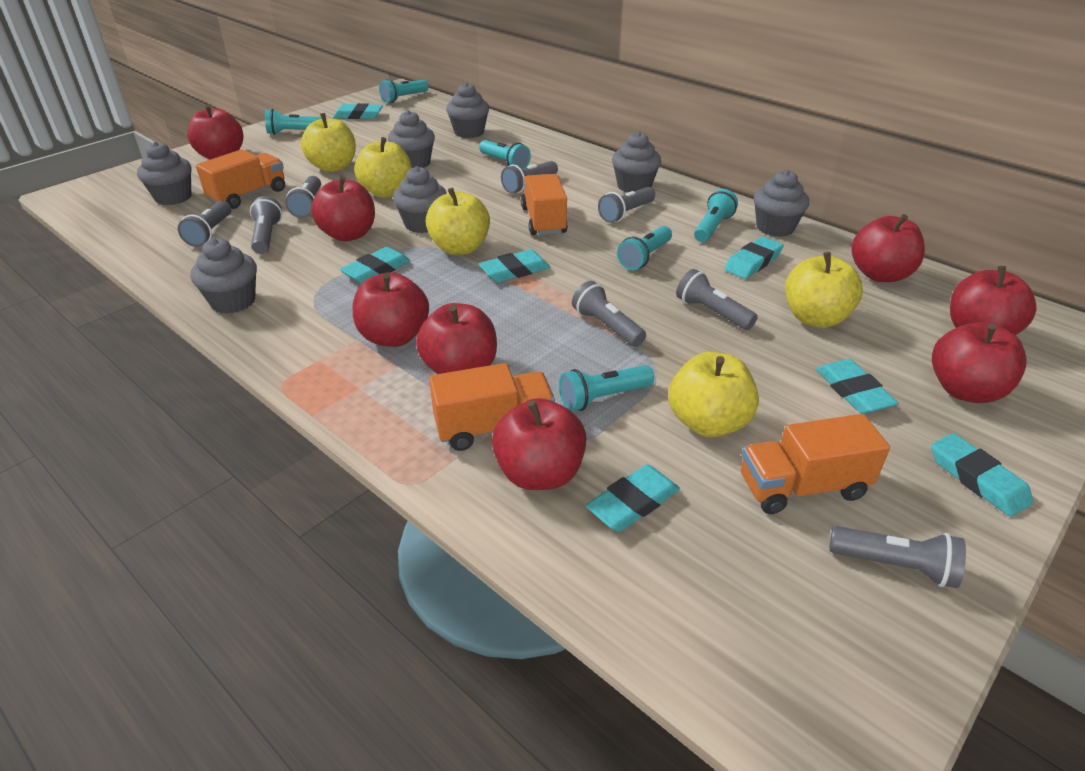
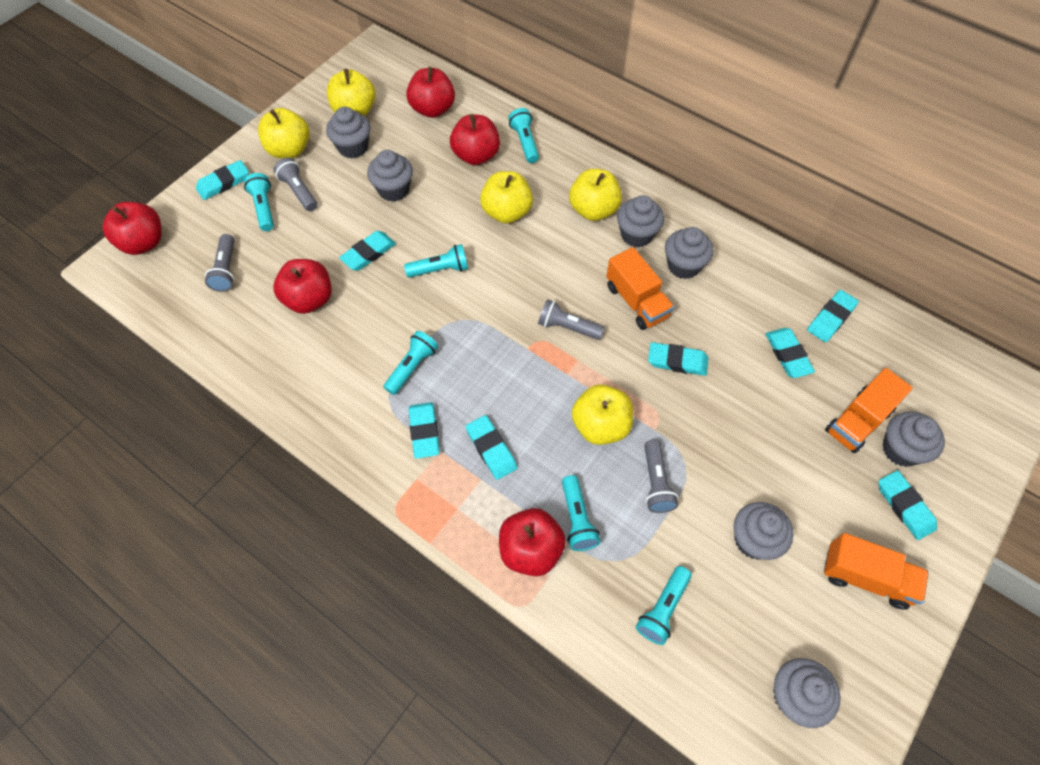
grey flashlight: 8 -> 4
orange truck: 4 -> 3
red apple: 8 -> 5
turquoise eraser: 7 -> 8

